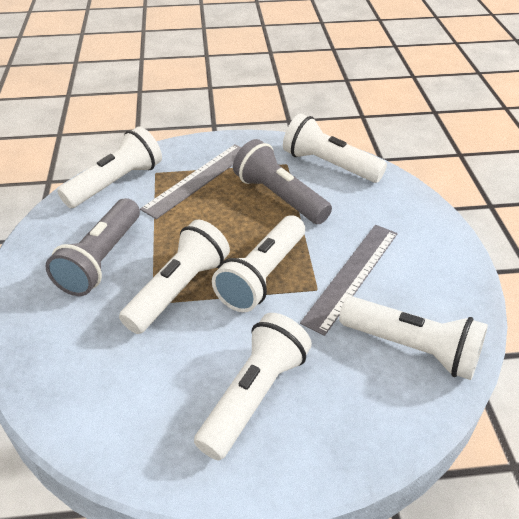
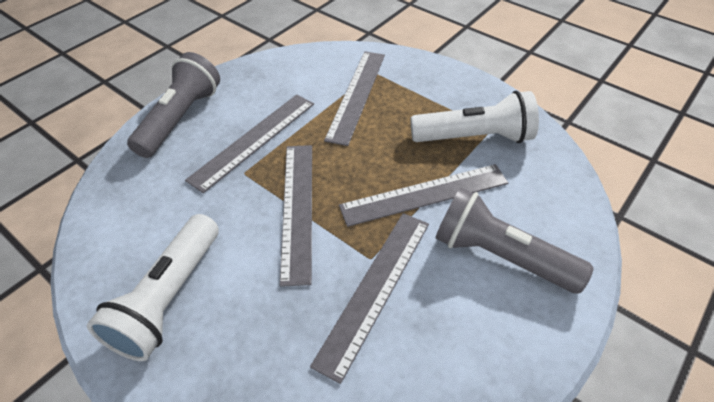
grey ruler: 2 -> 5
white flashlight: 6 -> 2

